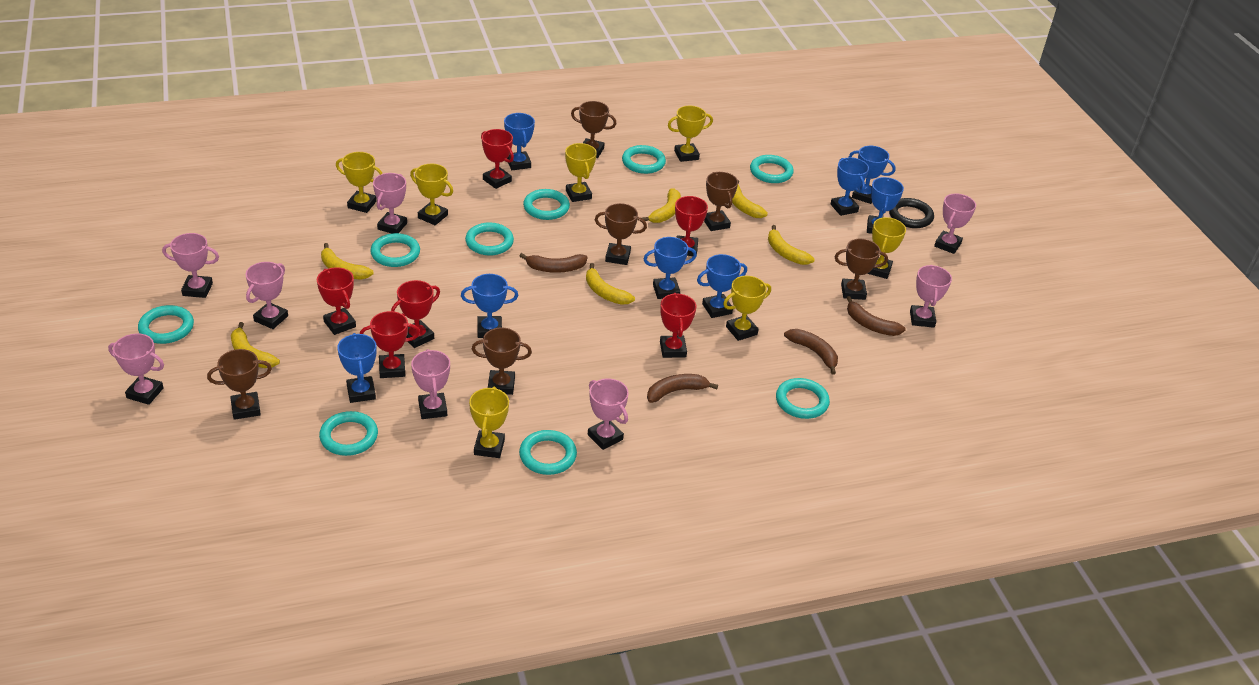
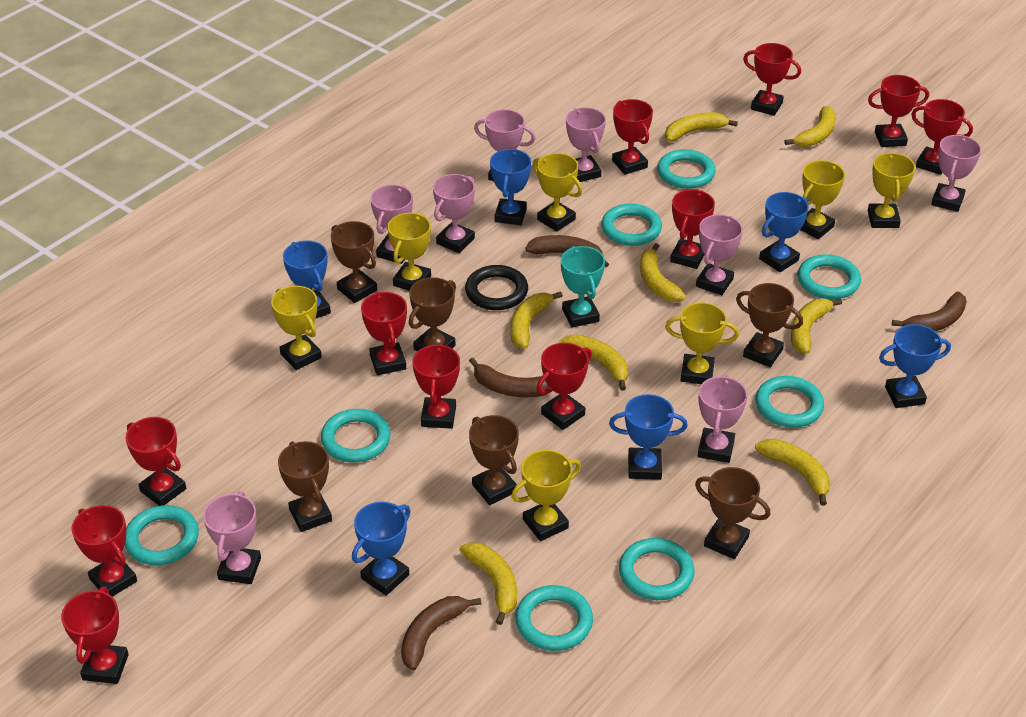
blue trophy: 8 -> 6
red trophy: 6 -> 11
turquoise ring: 9 -> 8
turquoise trophy: 0 -> 1
yellow banana: 6 -> 8

